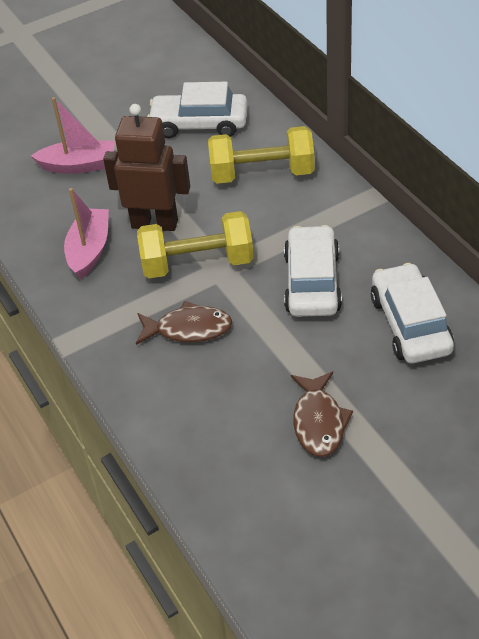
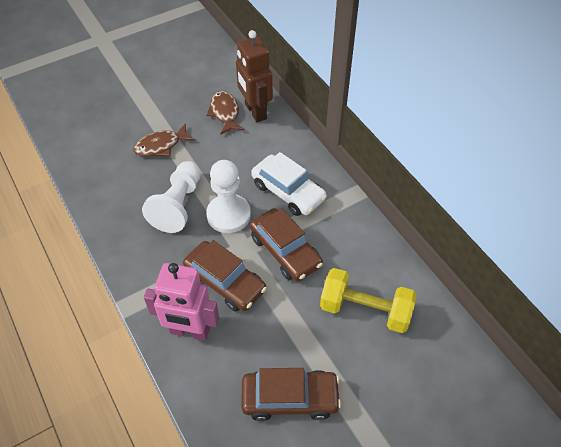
brown car: 0 -> 3
pink boat: 2 -> 0
pink robot: 0 -> 1
white car: 3 -> 1
white pawn: 0 -> 2
yellow dumbbell: 2 -> 1

